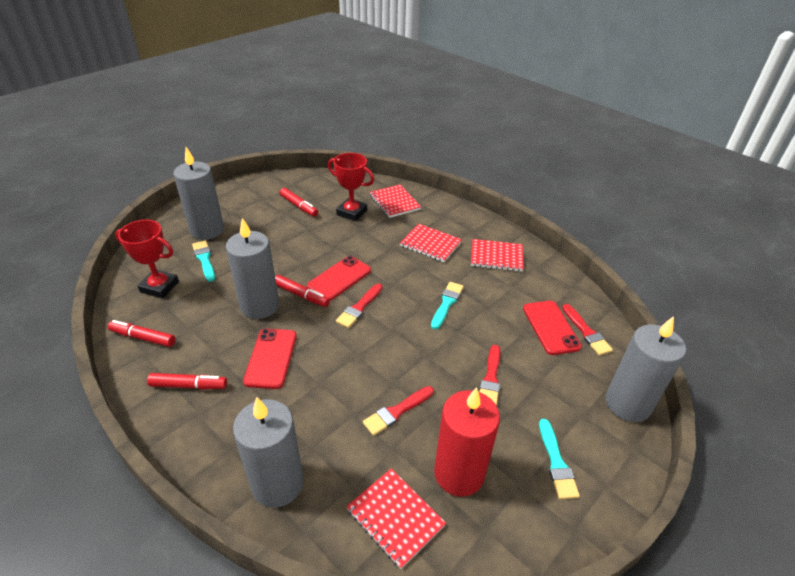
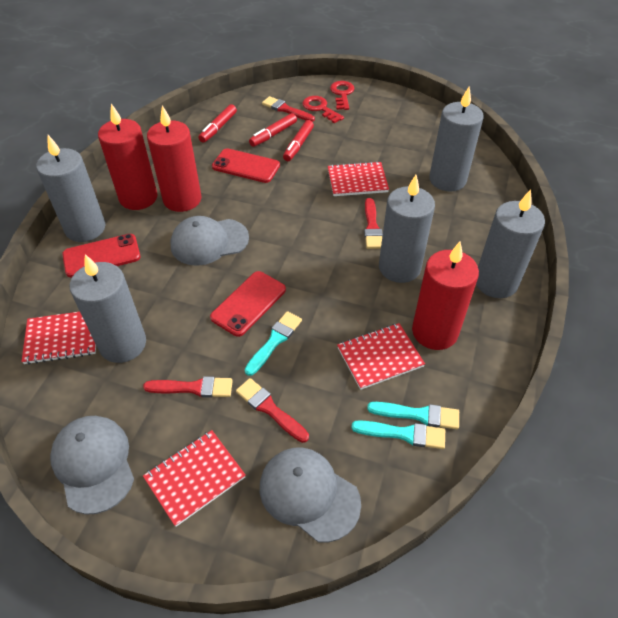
grey candle: 4 -> 5
grey cap: 0 -> 3
red candle: 1 -> 3
red key: 0 -> 2
red marker: 4 -> 3
red trophy: 2 -> 0

